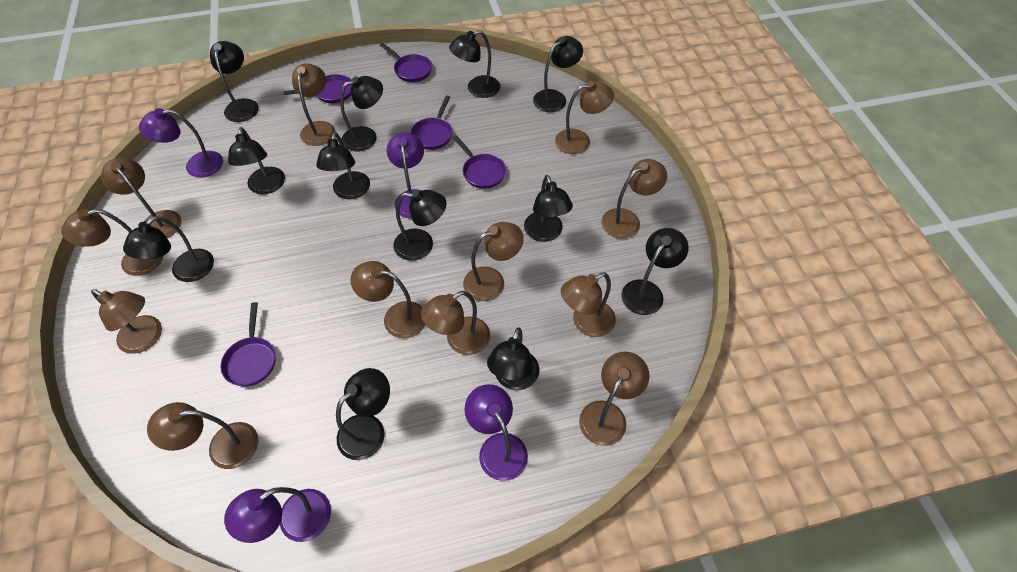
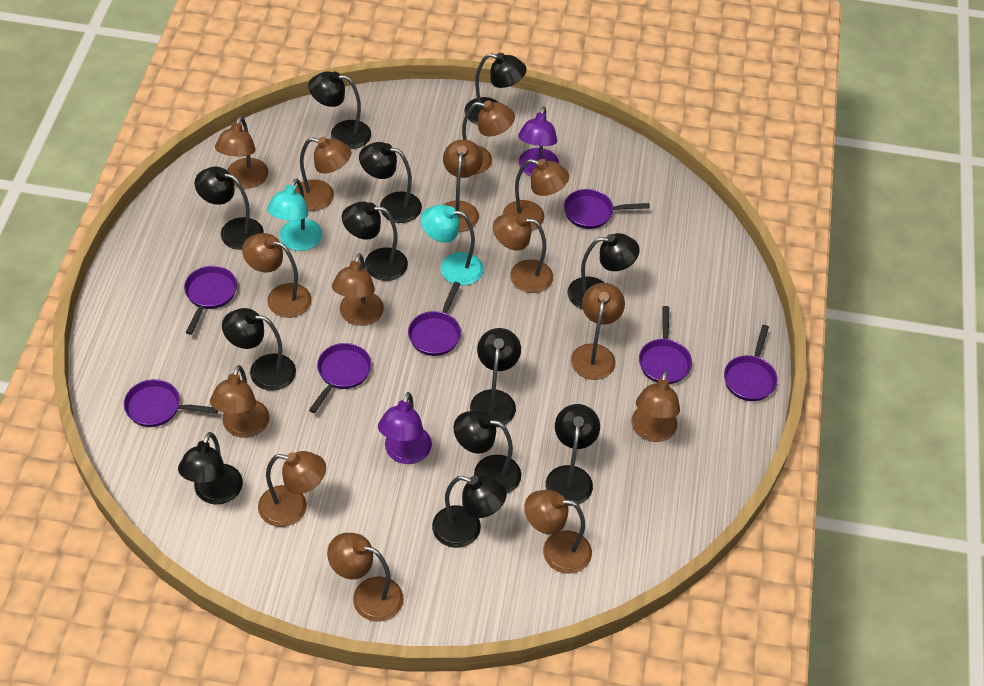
brown lamp: 12 -> 14
purple lamp: 4 -> 2
purple pan: 5 -> 7
turquoise lamp: 0 -> 2

